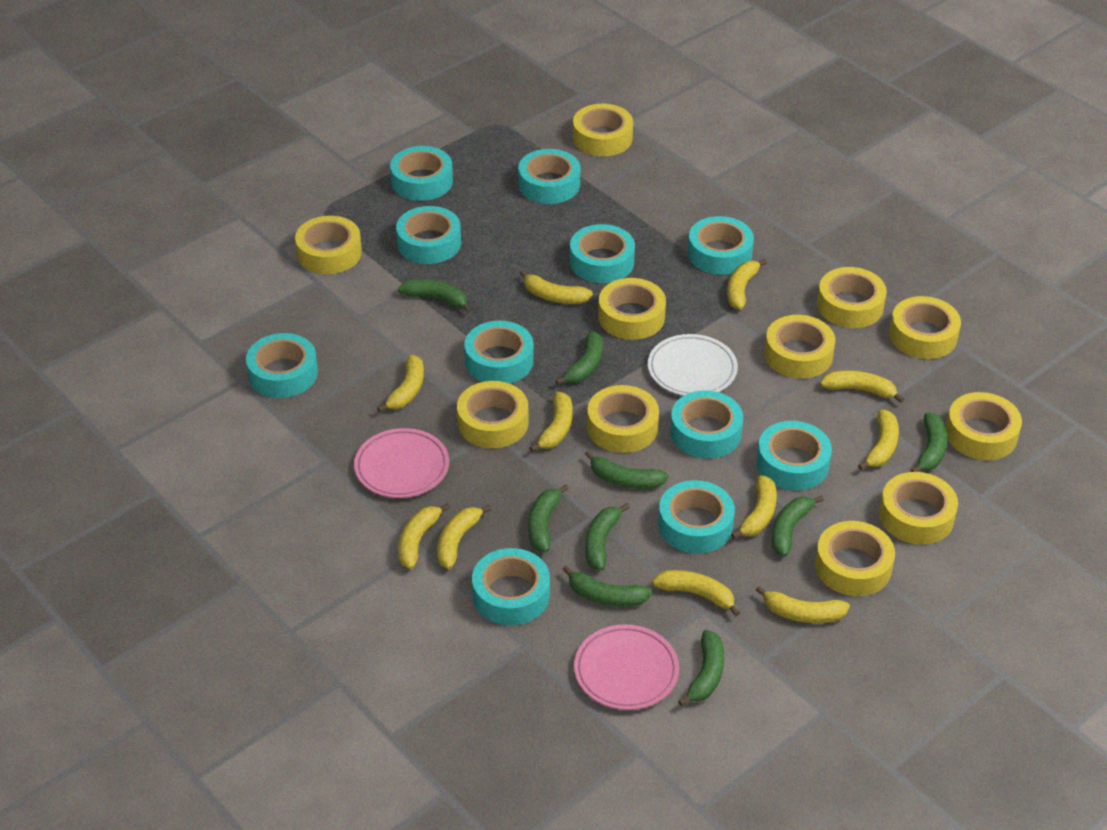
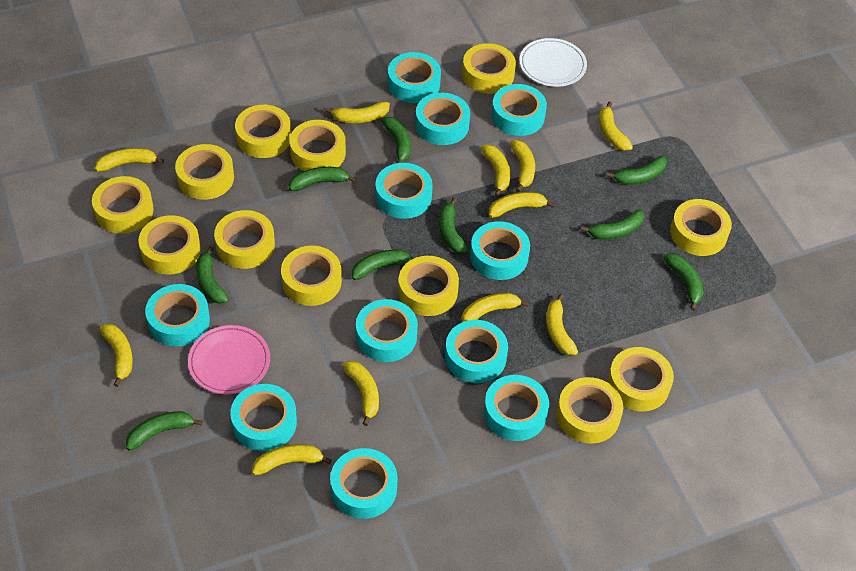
pink plate: 2 -> 1
yellow tape: 11 -> 12

